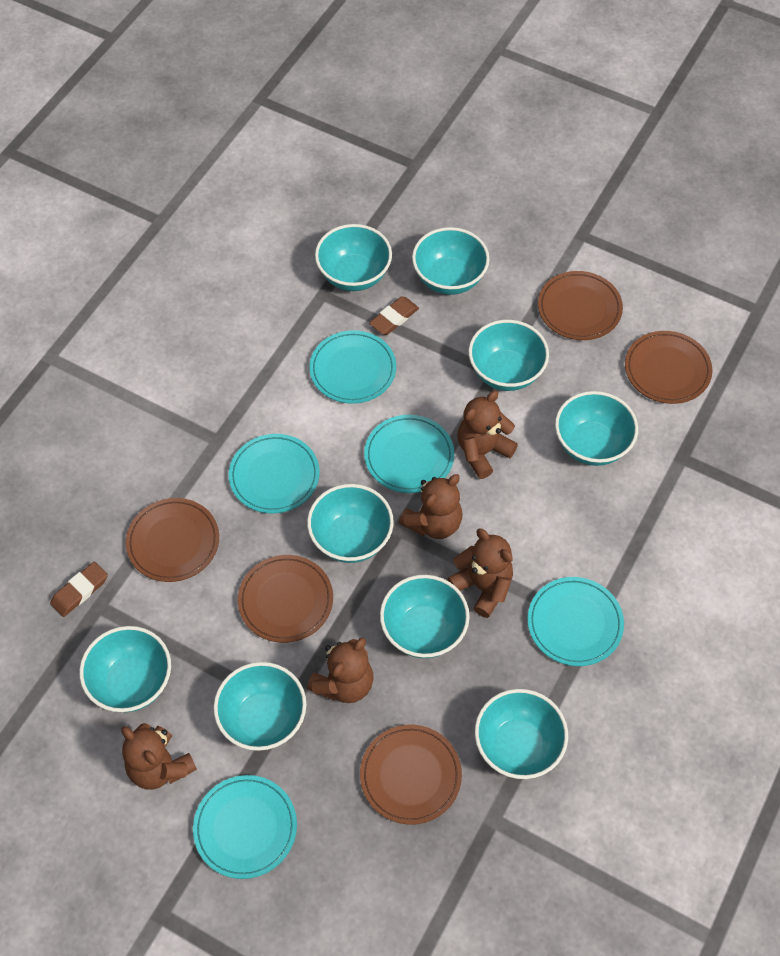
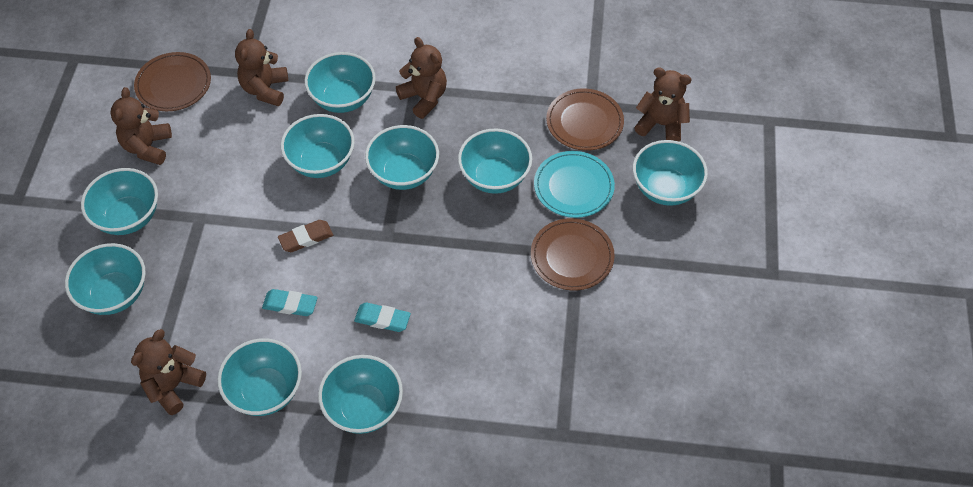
brown eraser: 2 -> 1
brown plate: 5 -> 3
turquoise eraser: 0 -> 2
turquoise plate: 5 -> 1

